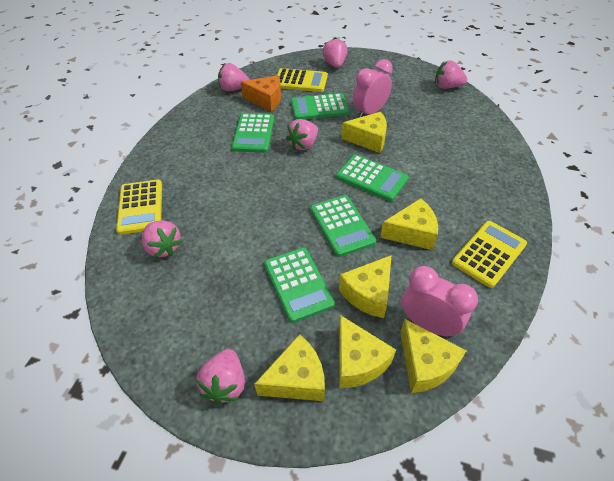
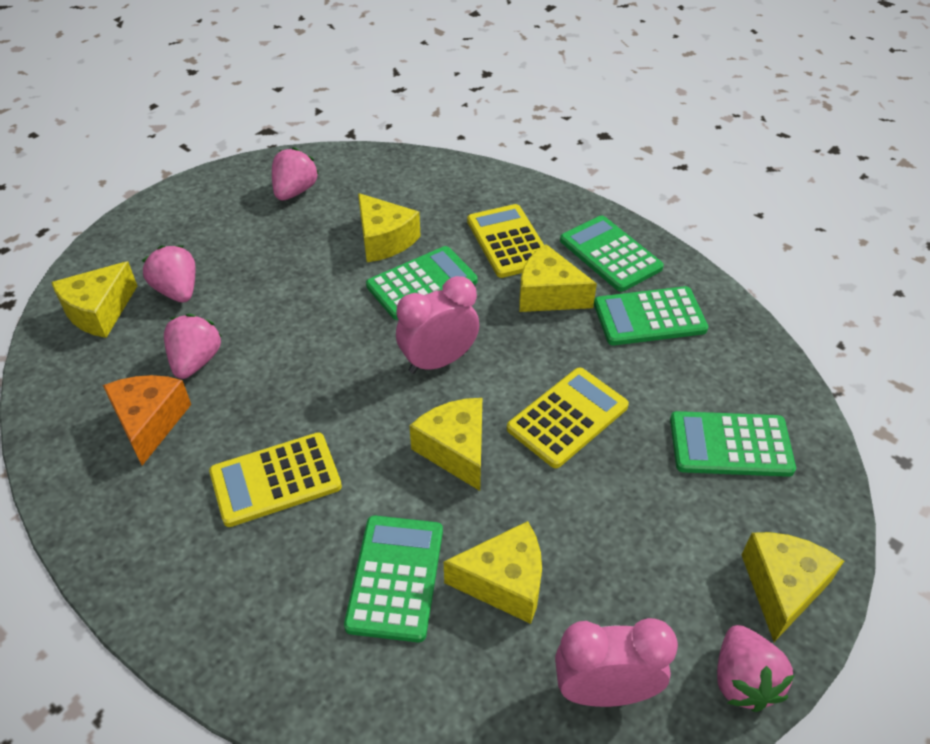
pink strawberry: 6 -> 4

